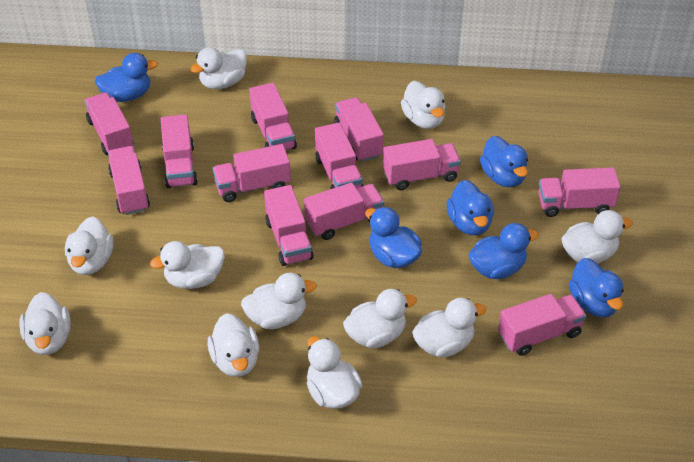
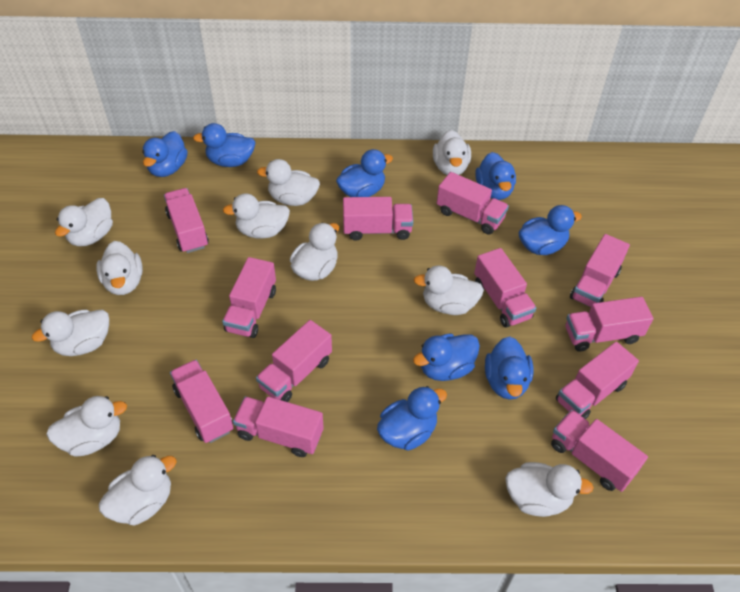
blue duck: 6 -> 8

